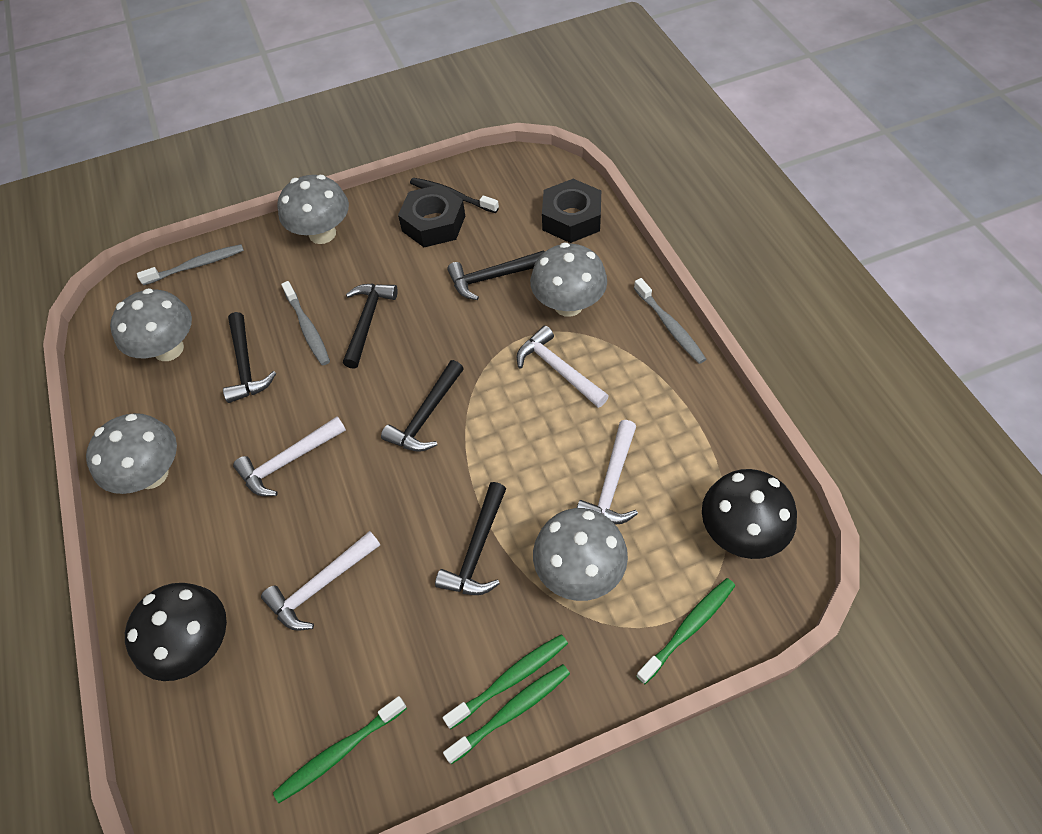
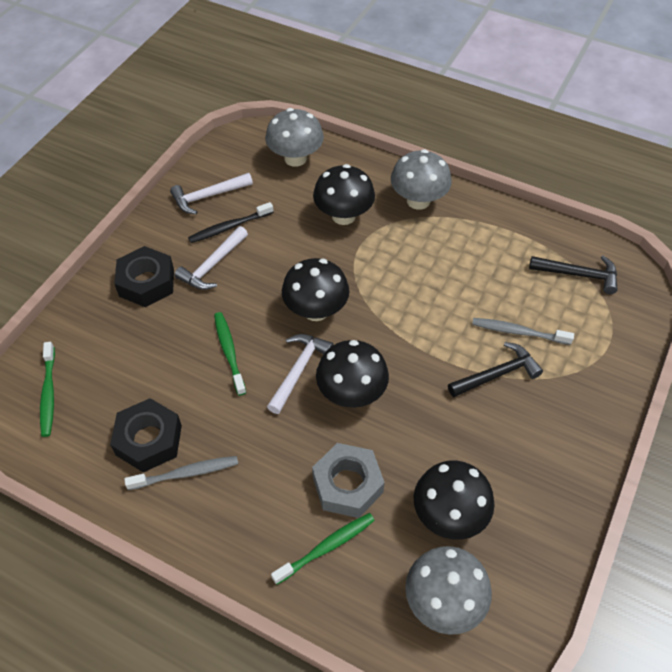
black hammer: 5 -> 2
black mushroom: 2 -> 4
green toothbrush: 4 -> 3
grey mushroom: 5 -> 3
grey nut: 0 -> 1
grey toothbrush: 3 -> 2
white hammer: 4 -> 3

